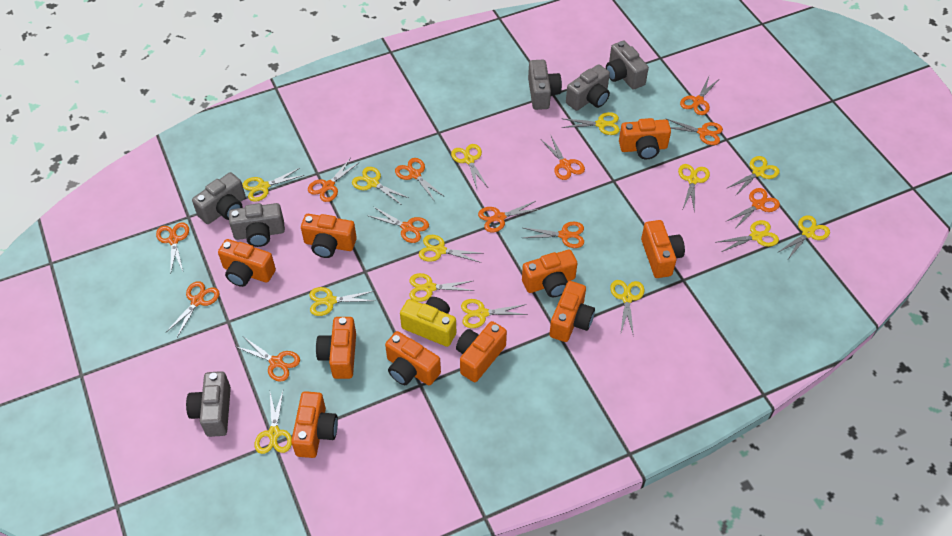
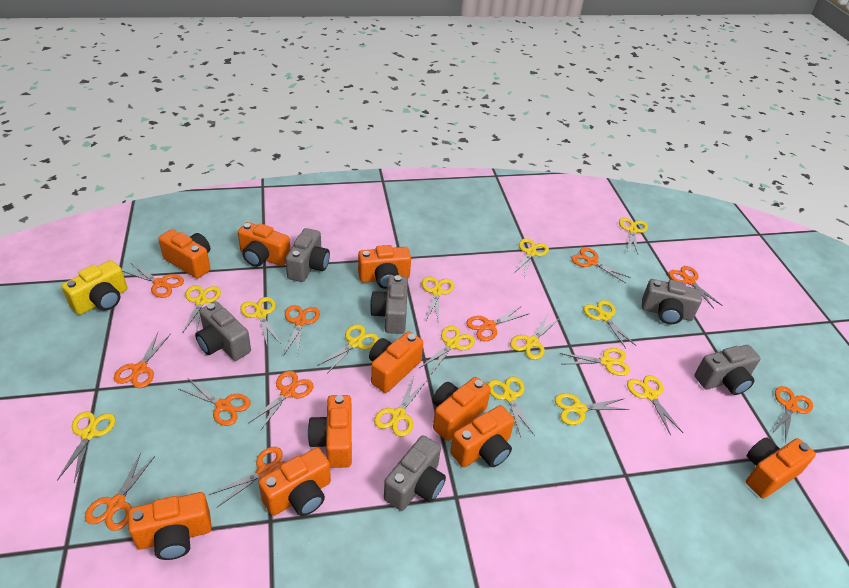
orange scissors: 12 -> 11
yellow scissors: 14 -> 15

